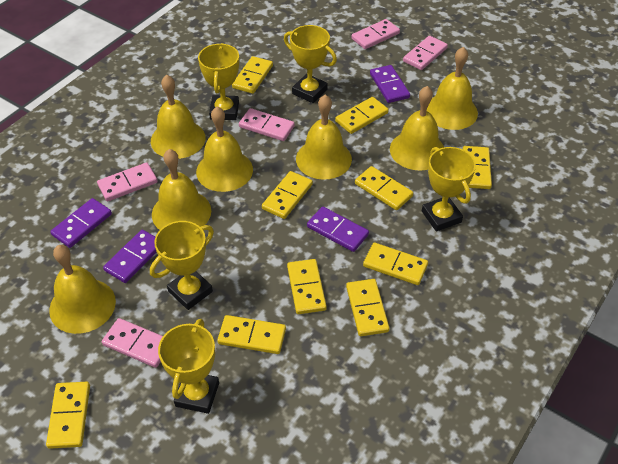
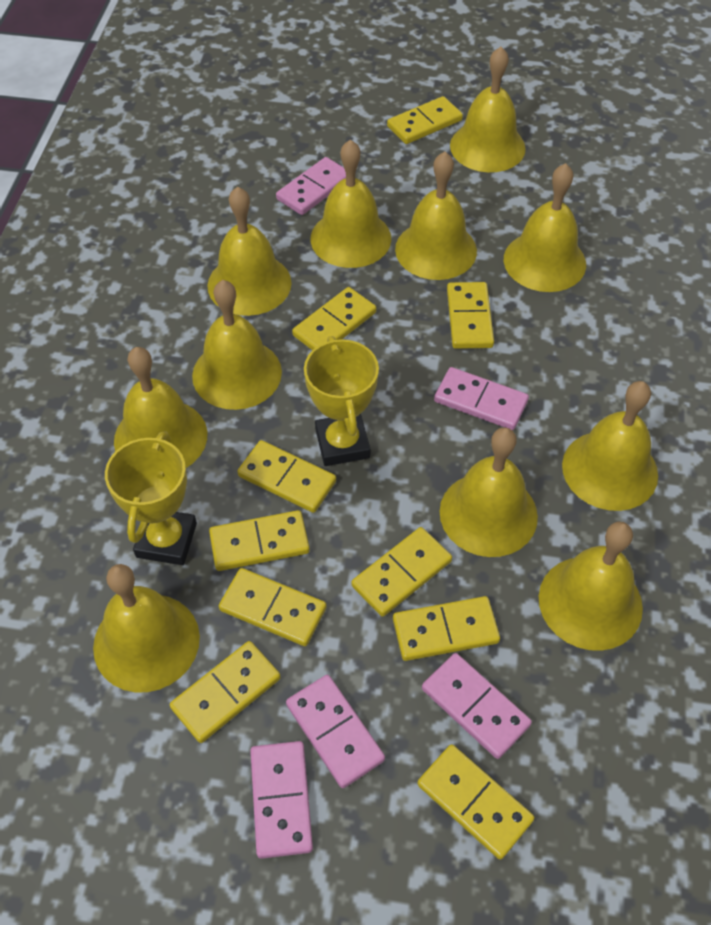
purple domino: 4 -> 0
yellow bell: 7 -> 11
yellow trophy: 5 -> 2

